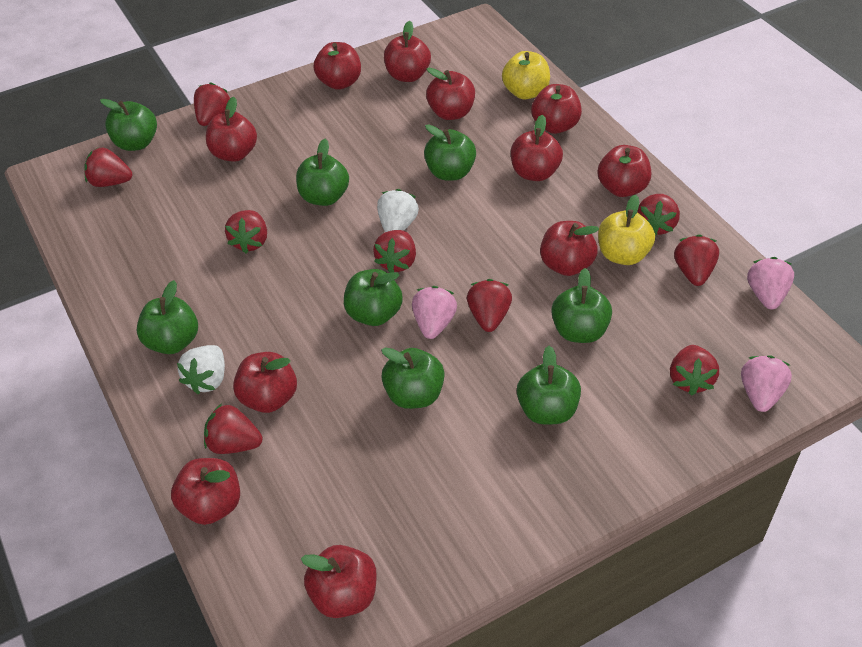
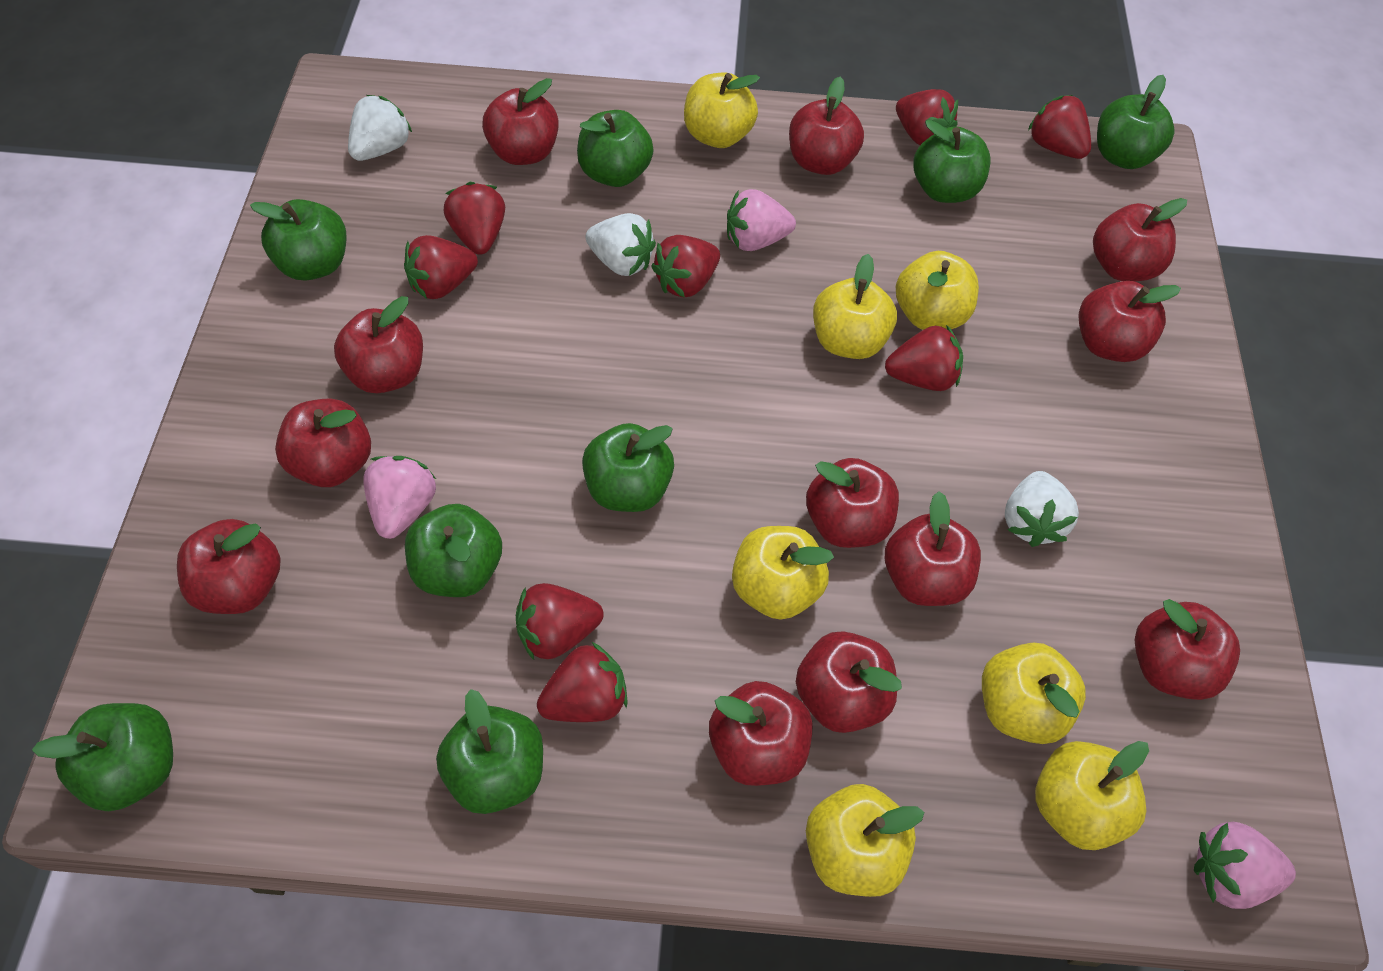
red apple: 11 -> 12
red strawberry: 9 -> 8
white strawberry: 2 -> 3
yellow apple: 2 -> 7

